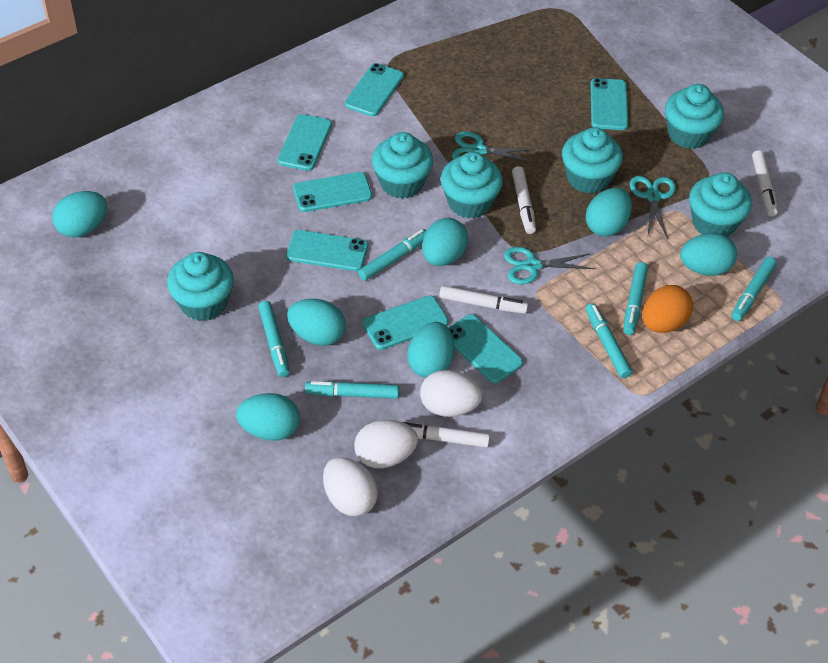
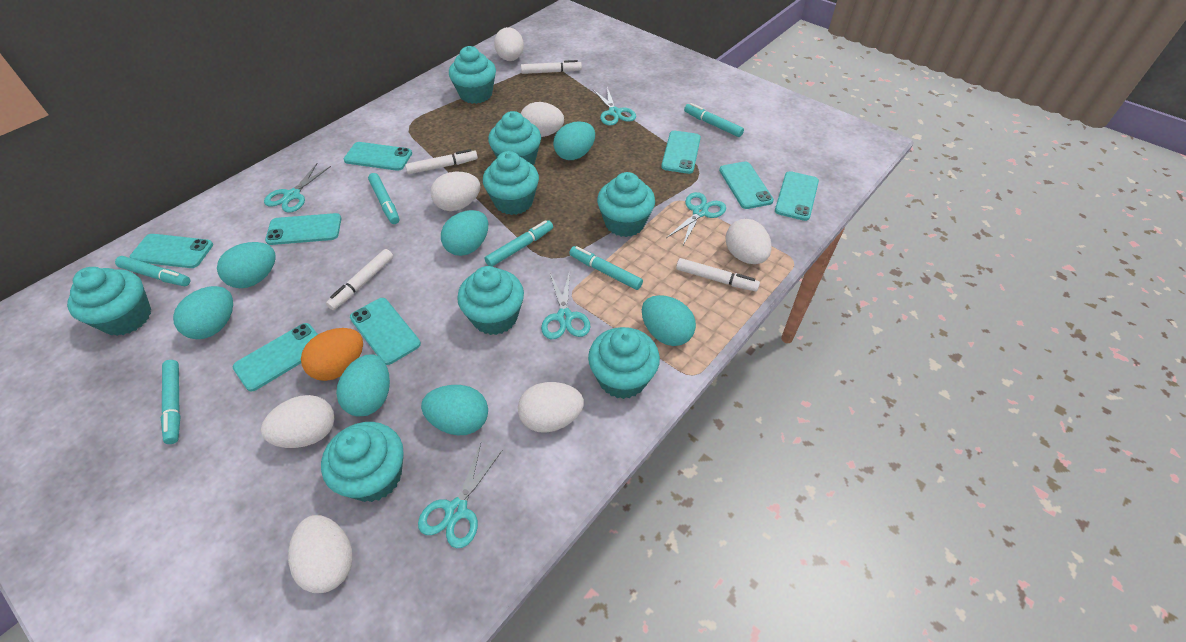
turquoise cupcake: 6 -> 8
turquoise phone: 7 -> 8
turquoise scissors: 3 -> 5
white egg: 3 -> 7

